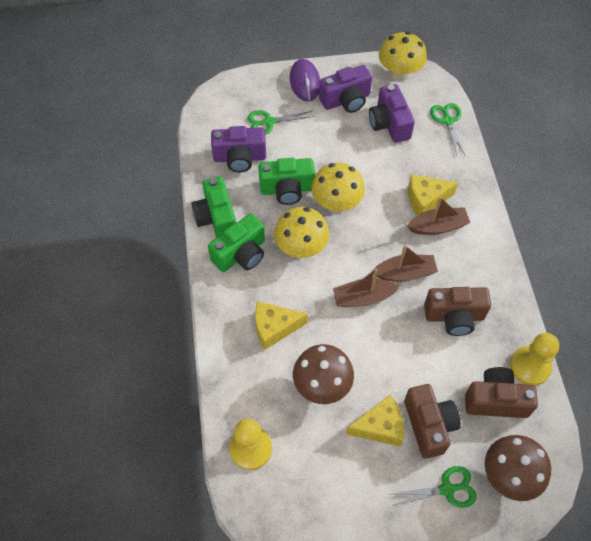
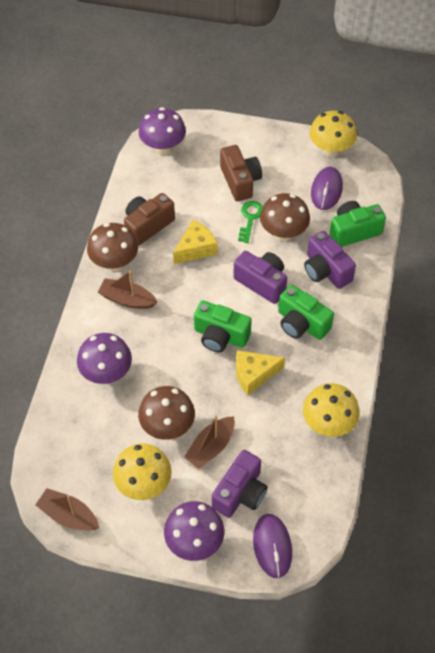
brown camera: 3 -> 2
brown mushroom: 2 -> 3
green key: 0 -> 1
green scissors: 3 -> 0
purple mouse: 1 -> 2
purple mushroom: 0 -> 3
yellow cheese: 3 -> 2
yellow pawn: 2 -> 0

